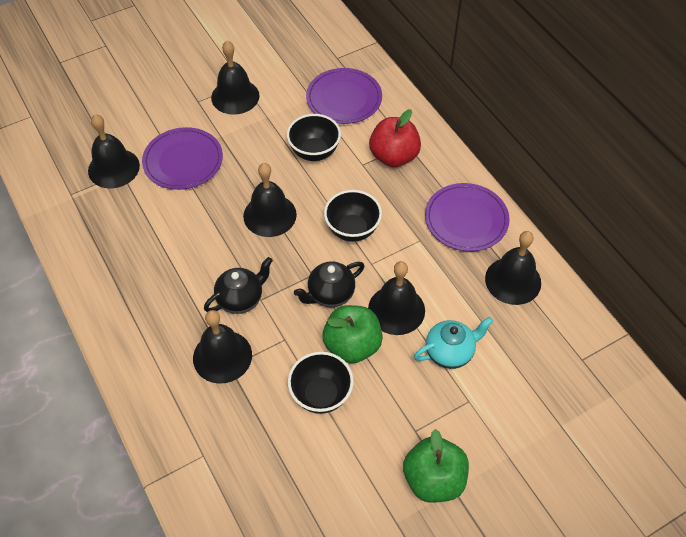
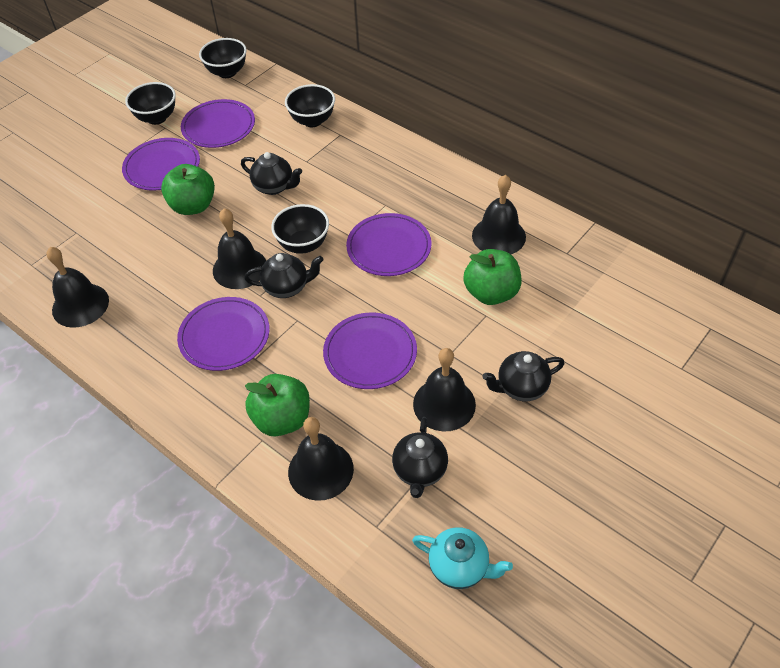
black bell: 6 -> 5
black bowl: 3 -> 4
black teapot: 2 -> 4
green apple: 2 -> 3
purple plate: 3 -> 5
red apple: 1 -> 0

